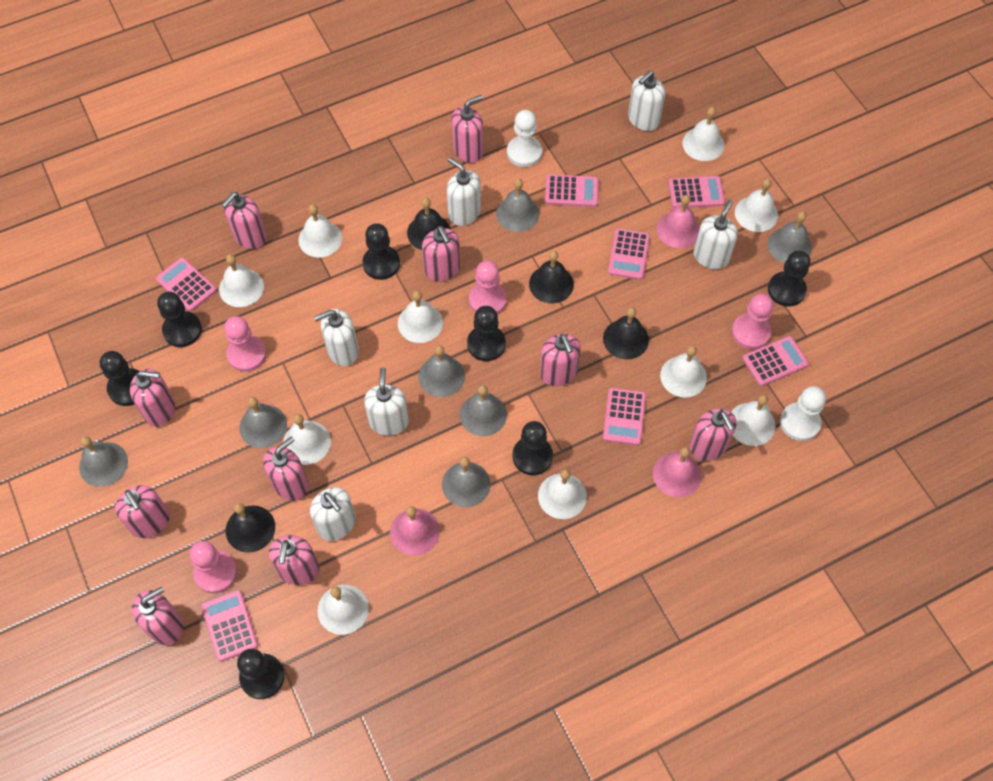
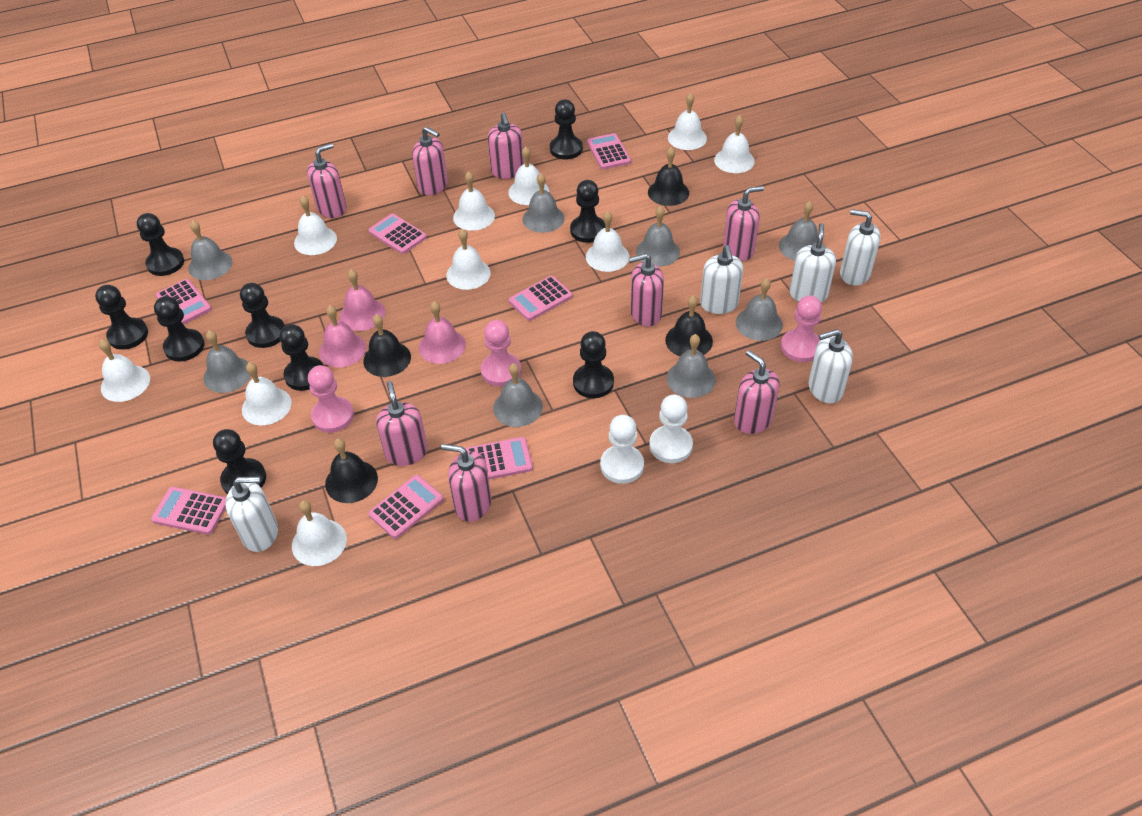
black pawn: 7 -> 9
grey bell: 7 -> 8
pink pawn: 4 -> 3
pink soap dispenser: 10 -> 8
white soap dispenser: 6 -> 5

